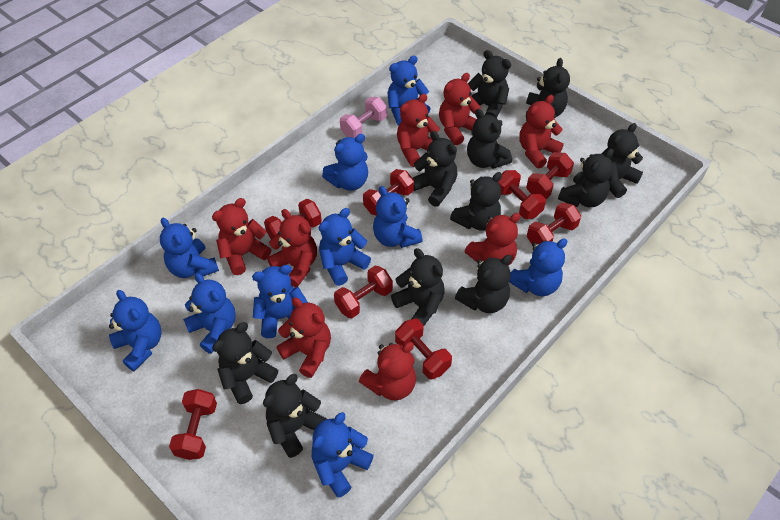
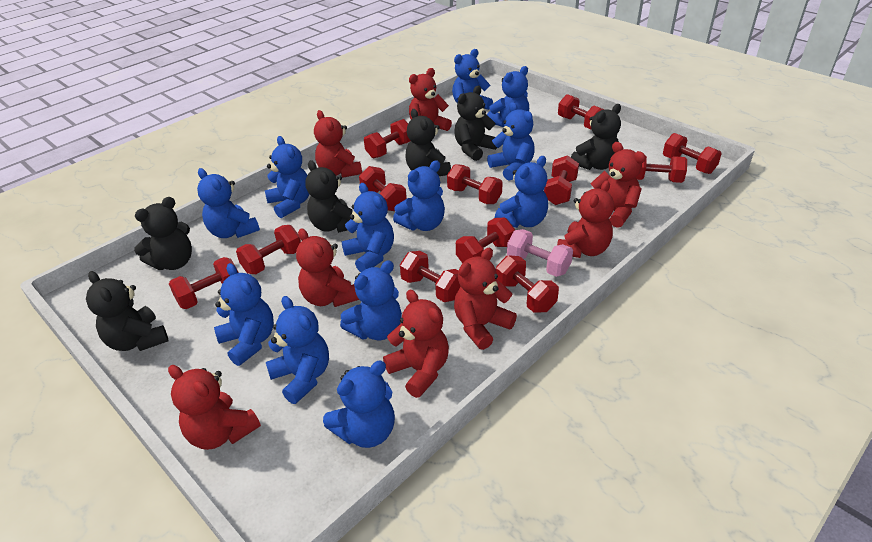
black teddy bear: 11 -> 6
blue teddy bear: 10 -> 12
red dumbbell: 8 -> 12

